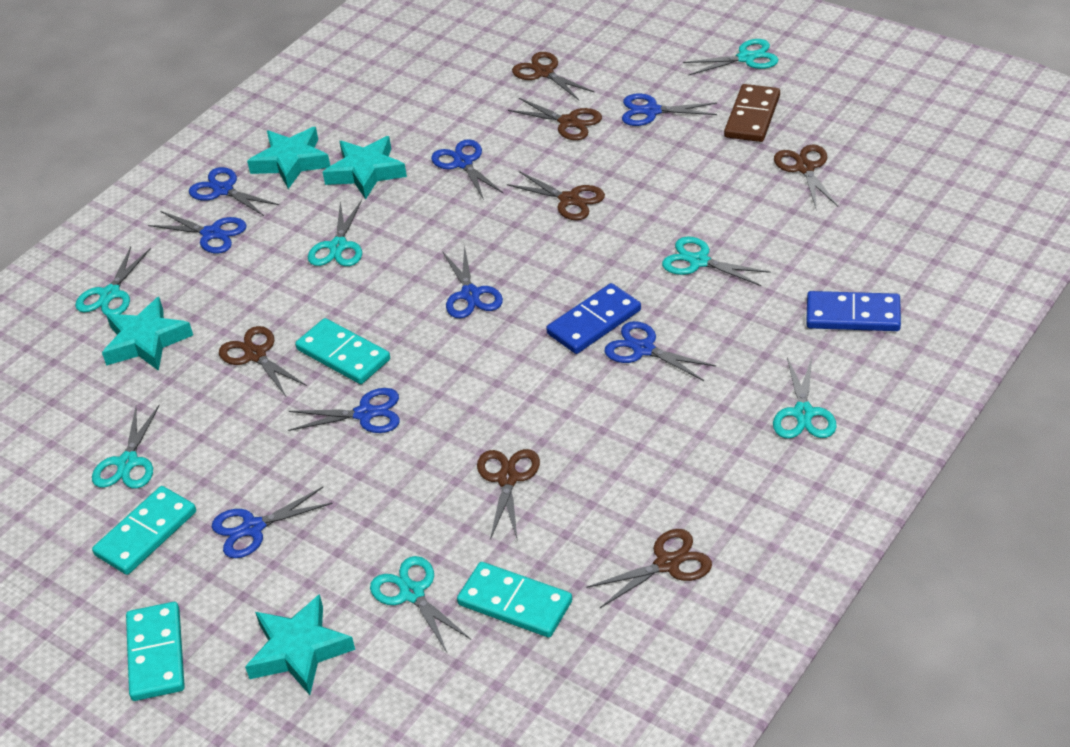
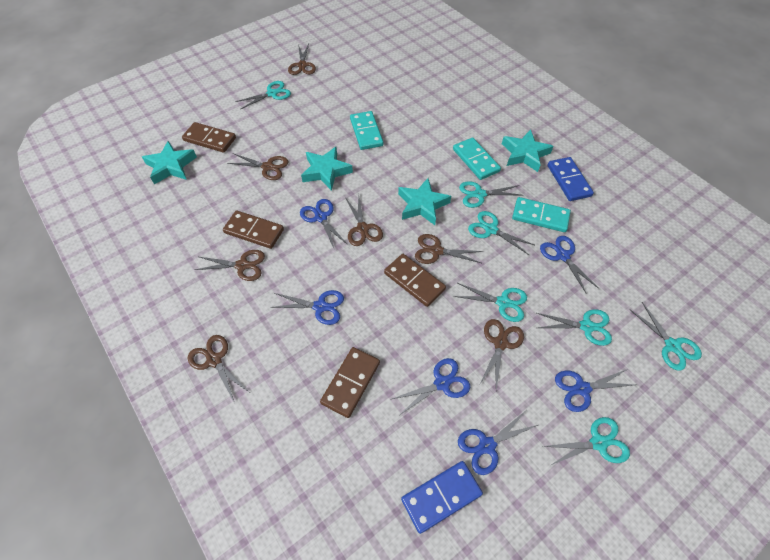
blue scissors: 8 -> 6
brown domino: 1 -> 4
turquoise domino: 4 -> 3

